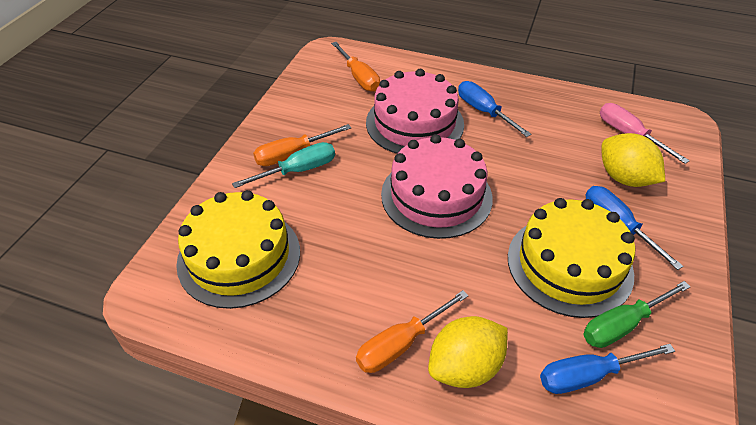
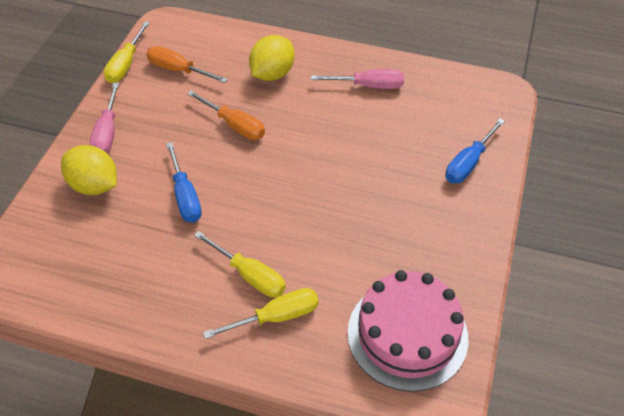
blue screwdriver: 3 -> 2
green screwdriver: 1 -> 0
orange screwdriver: 3 -> 2
pink cake: 2 -> 1
pink screwdriver: 1 -> 2
turquoise screwdriver: 1 -> 0
yellow cake: 2 -> 0
yellow screwdriver: 0 -> 3

